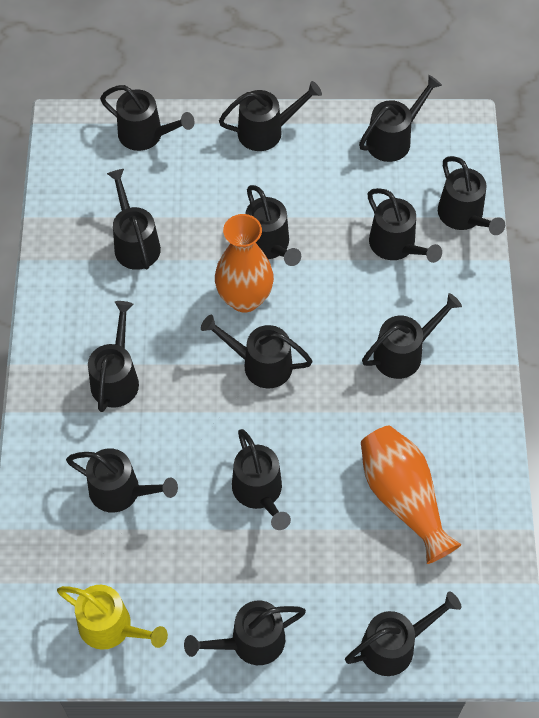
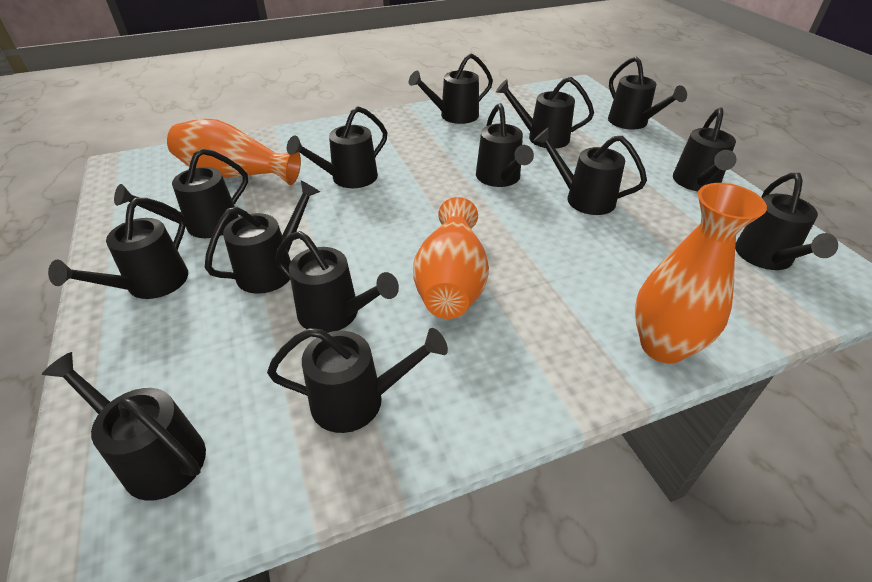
orange vase: 2 -> 3
yellow watering can: 1 -> 0

